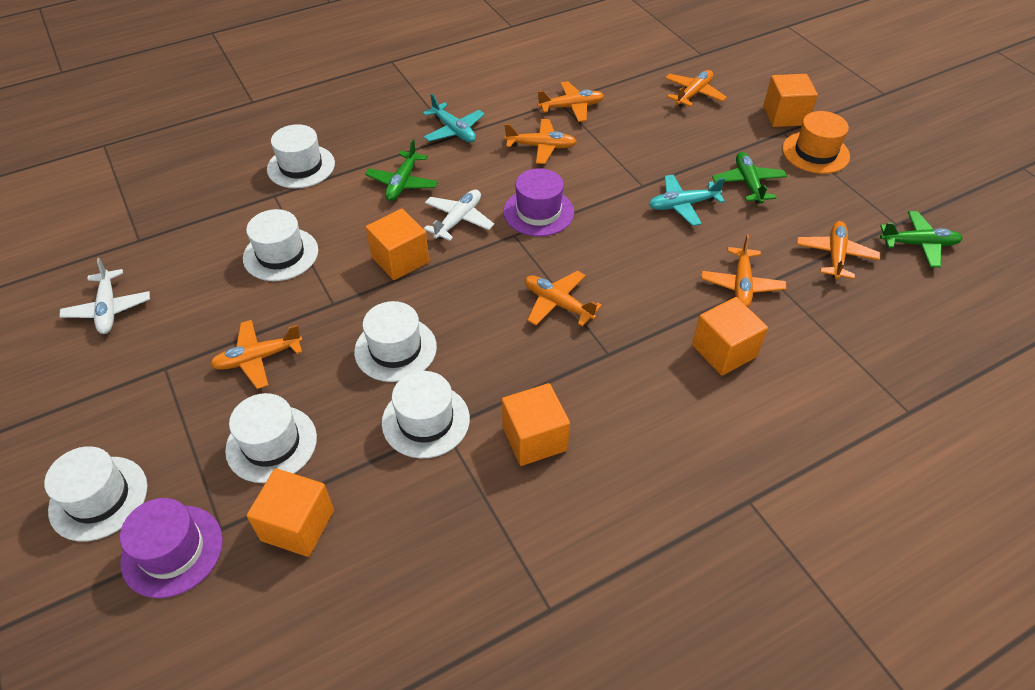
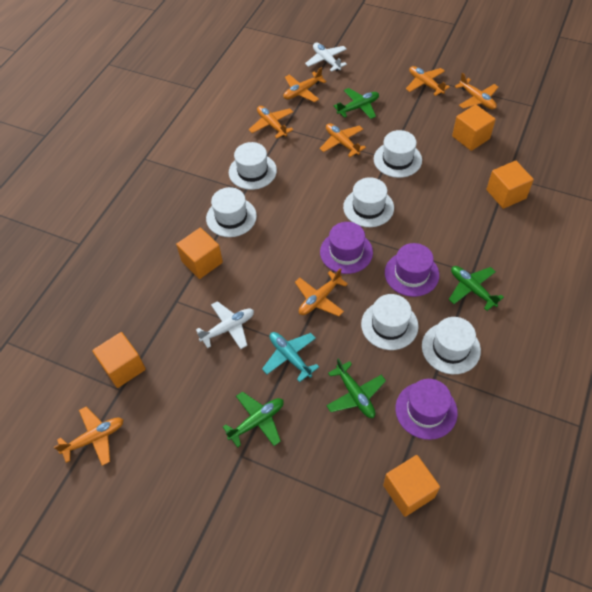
green plane: 3 -> 4
orange hat: 1 -> 0
purple hat: 2 -> 3
turquoise plane: 2 -> 1

